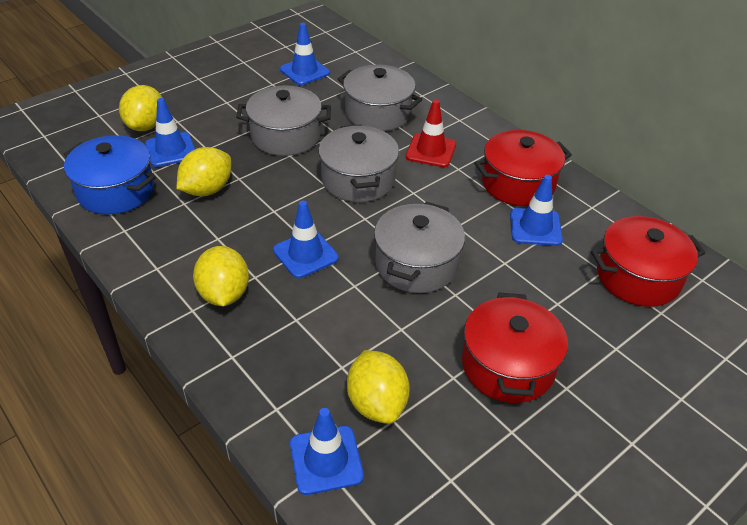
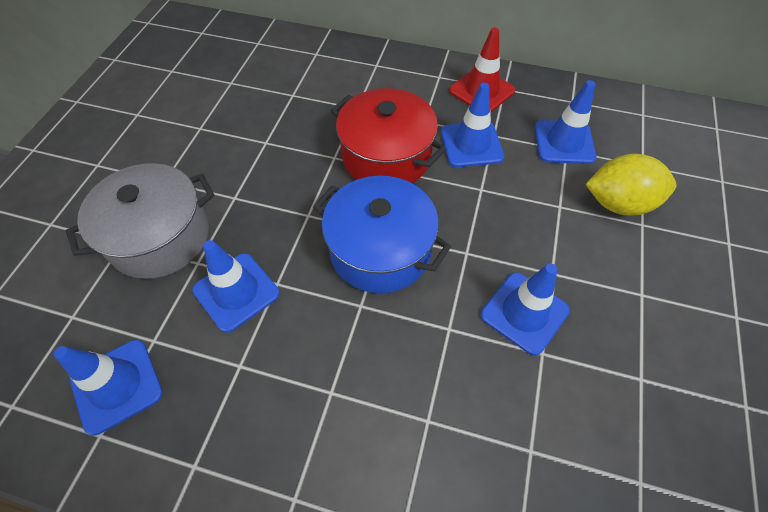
grey pot: 4 -> 1
red pot: 3 -> 1
yellow lemon: 4 -> 1

